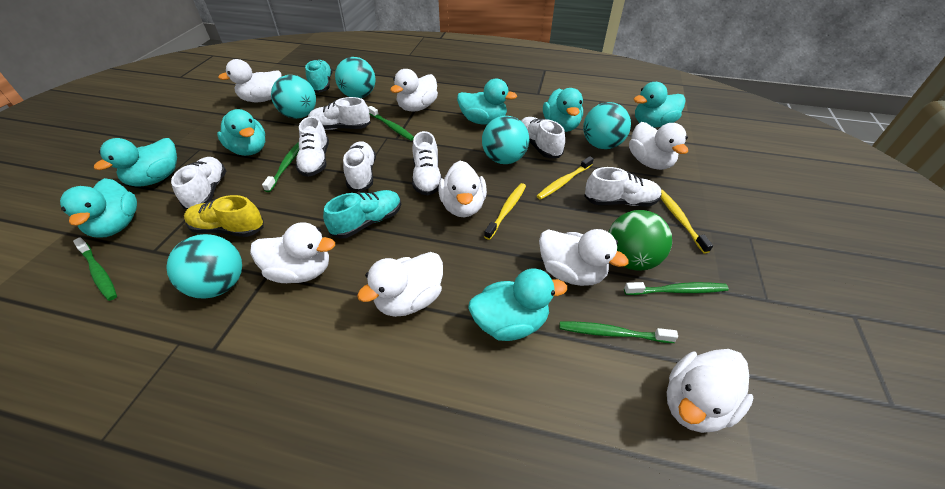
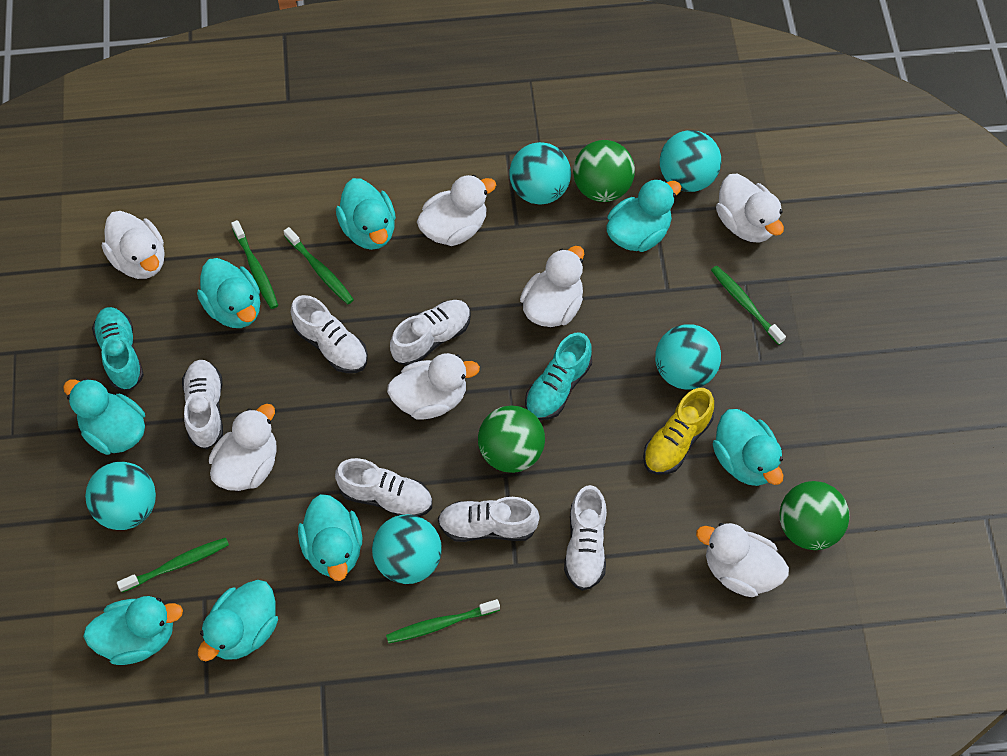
green ball: 1 -> 3
turquoise duck: 7 -> 8
white duck: 8 -> 7
white shoe: 7 -> 6
yellow toothbrush: 3 -> 0

